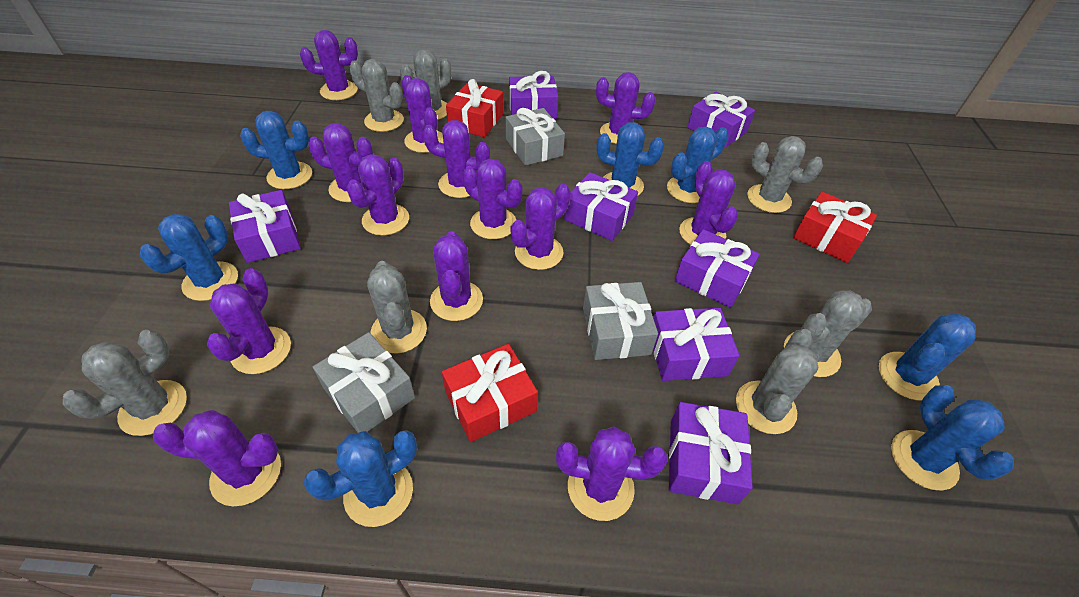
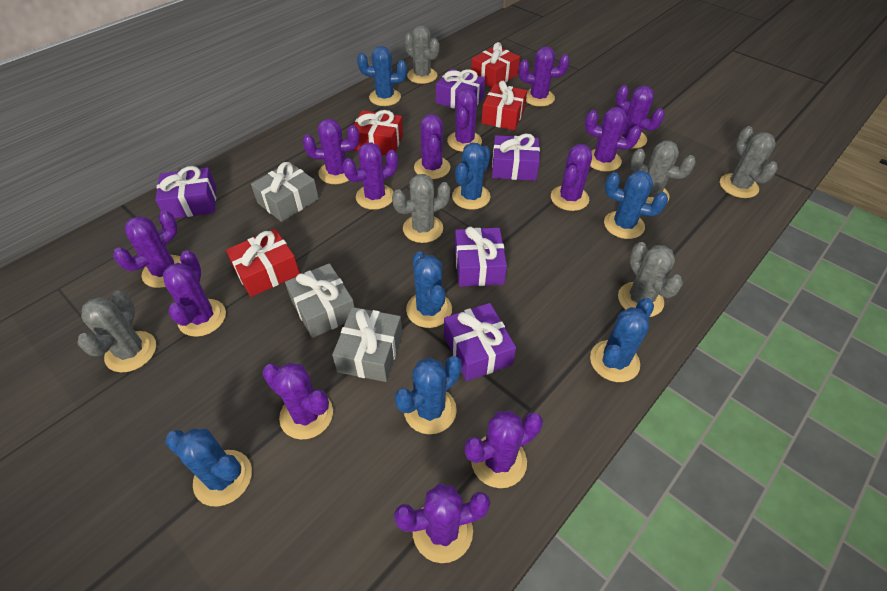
grey cactus: 7 -> 6
purple gift: 7 -> 5
red gift: 3 -> 4

